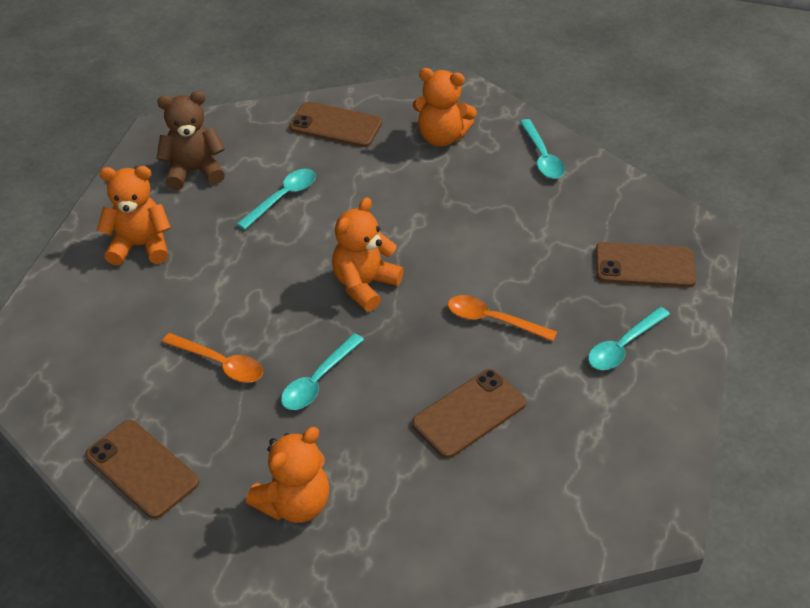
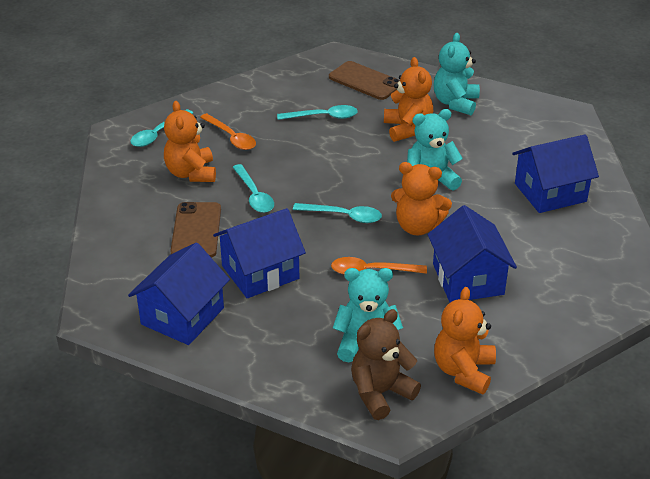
blue house: 0 -> 4
brown phone: 4 -> 2
turquoise teddy bear: 0 -> 3

